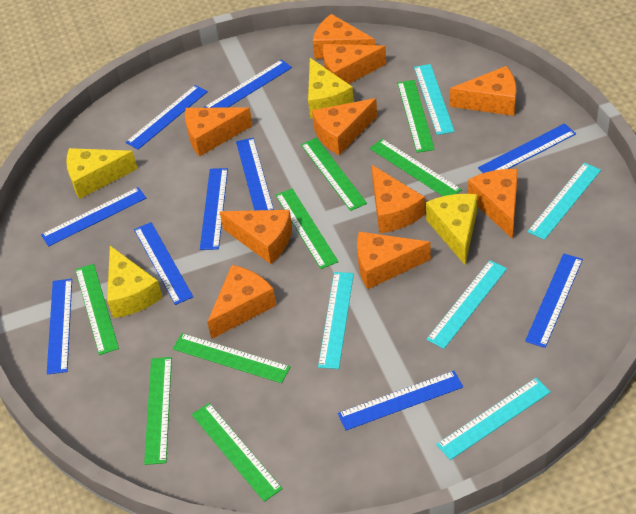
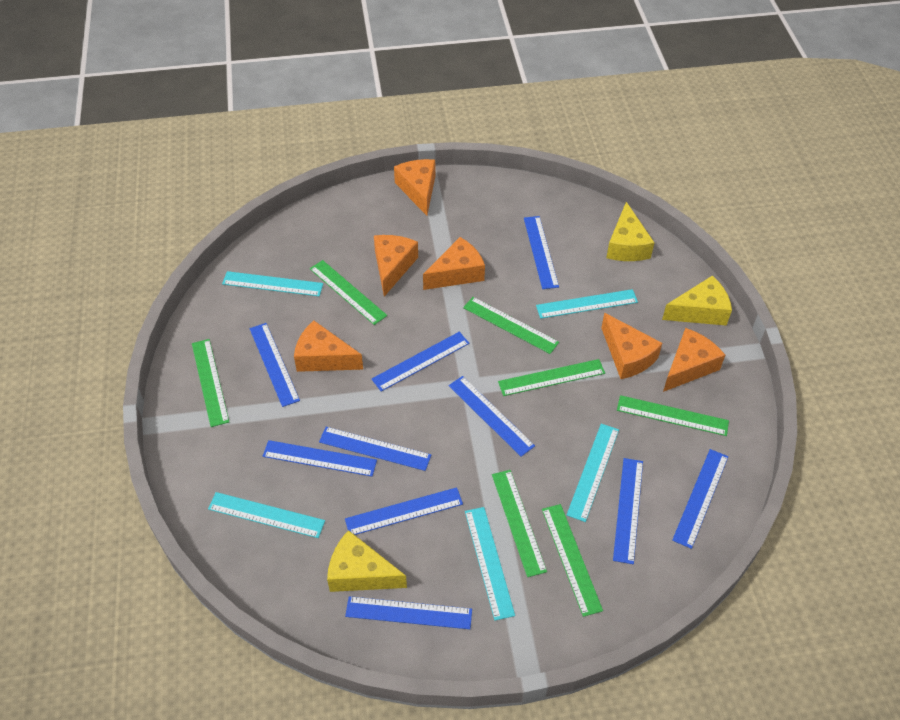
green ruler: 8 -> 7
orange cheese: 10 -> 6
yellow cheese: 4 -> 3

